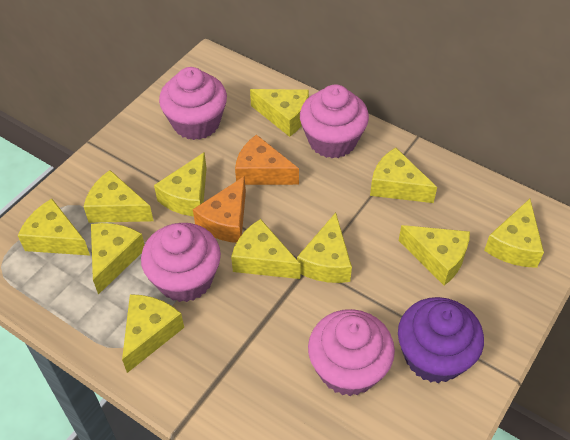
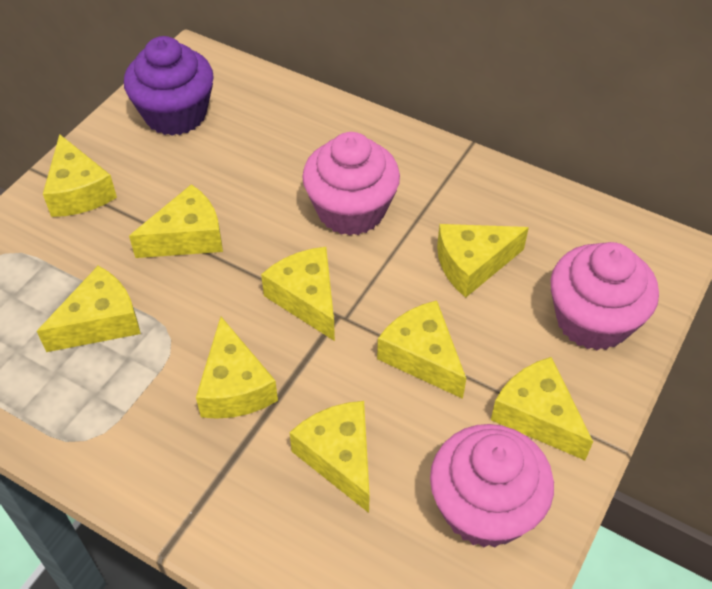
orange cheese: 2 -> 0
pink cupcake: 4 -> 3
yellow cheese: 11 -> 9

